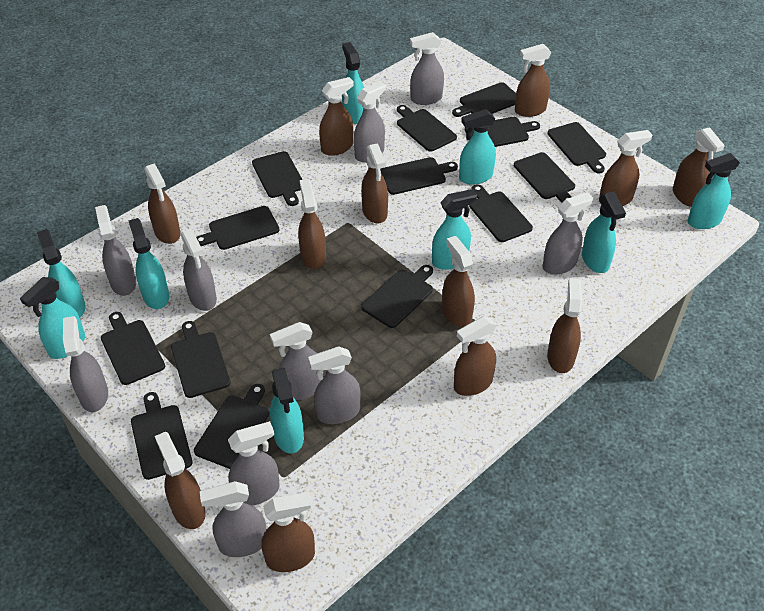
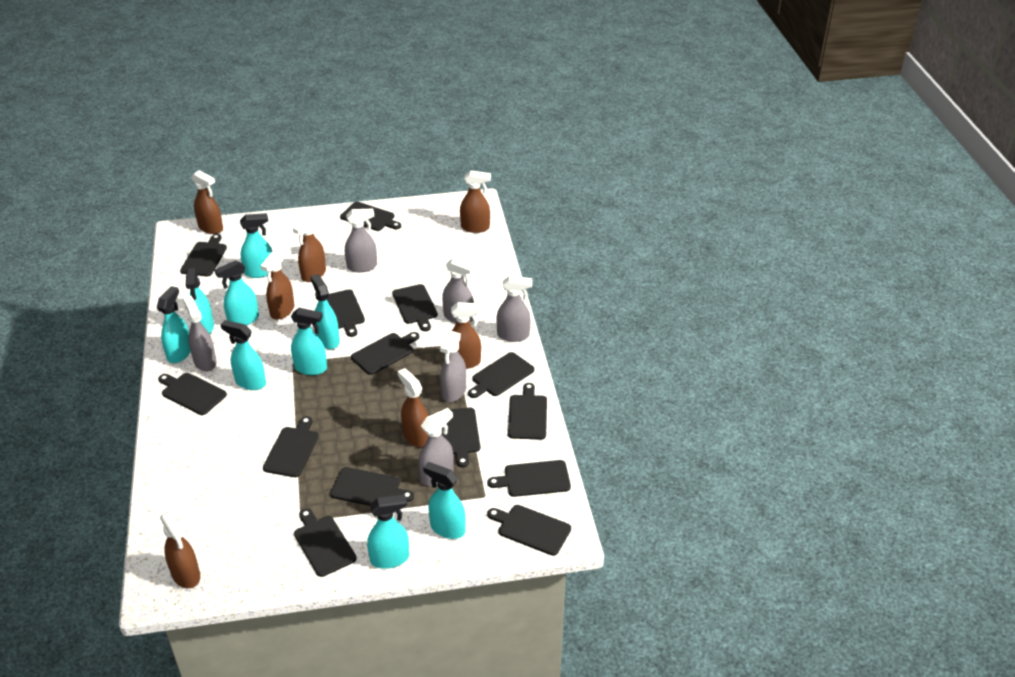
brown spray bottle: 12 -> 7
grey spray bottle: 10 -> 6

